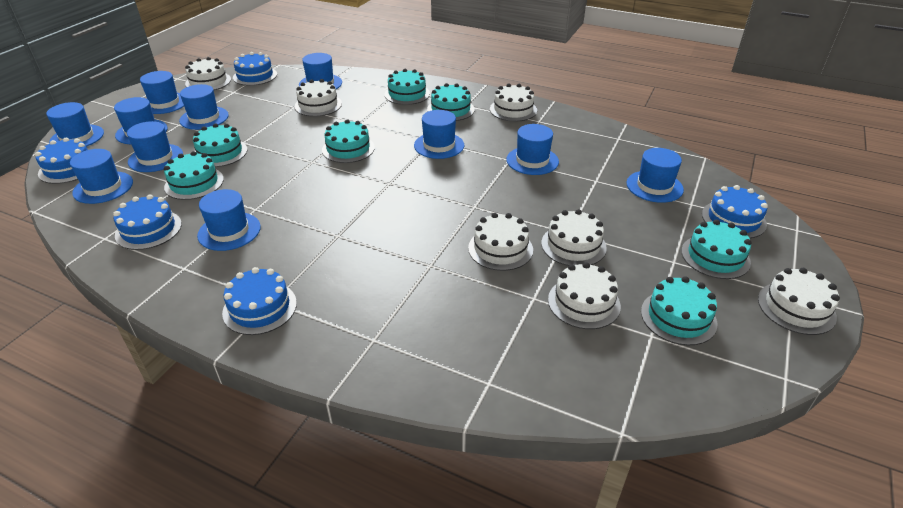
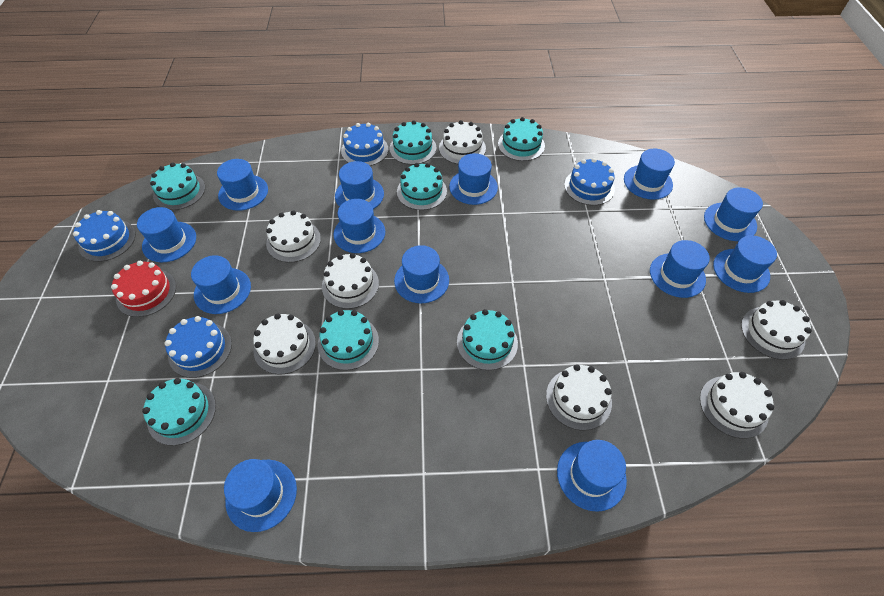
blue cake: 5 -> 4
blue hat: 11 -> 13
red cake: 0 -> 1

